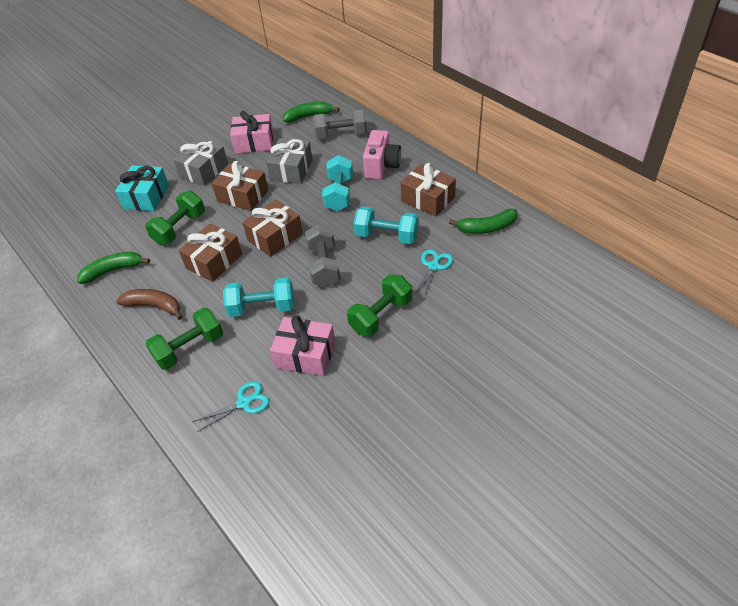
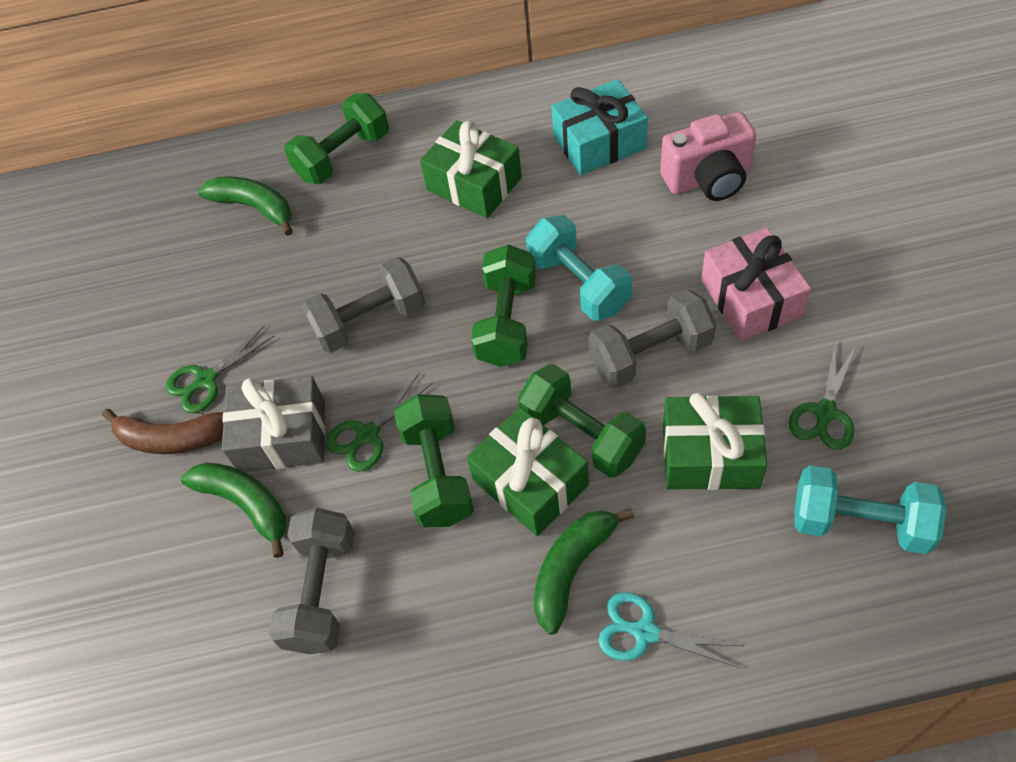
brown gift: 4 -> 0
green dumbbell: 3 -> 4
green gift: 0 -> 3
green scissors: 0 -> 3
grey dumbbell: 2 -> 3
grey gift: 2 -> 1
pink gift: 2 -> 1
turquoise dumbbell: 3 -> 2
turquoise scissors: 2 -> 1

